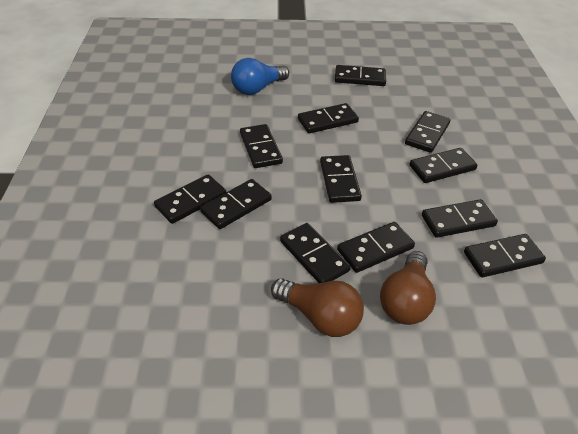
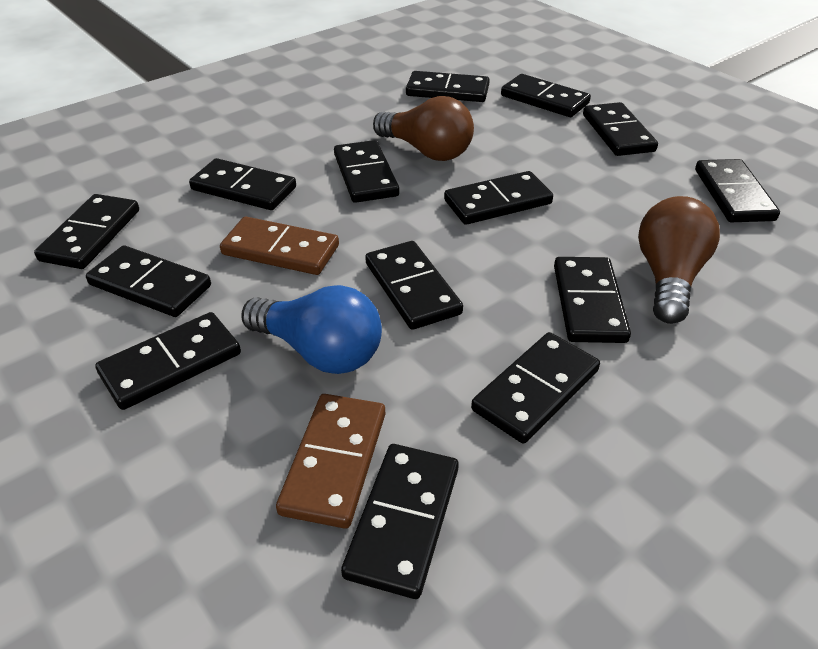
black domino: 12 -> 14
brown domino: 0 -> 2

